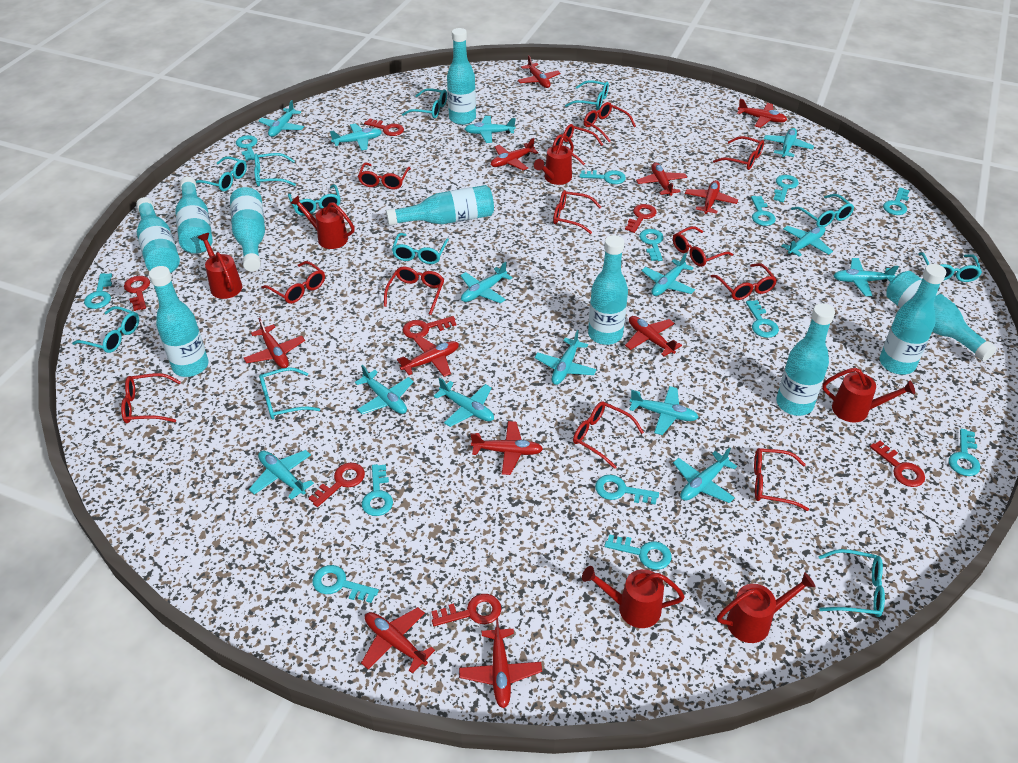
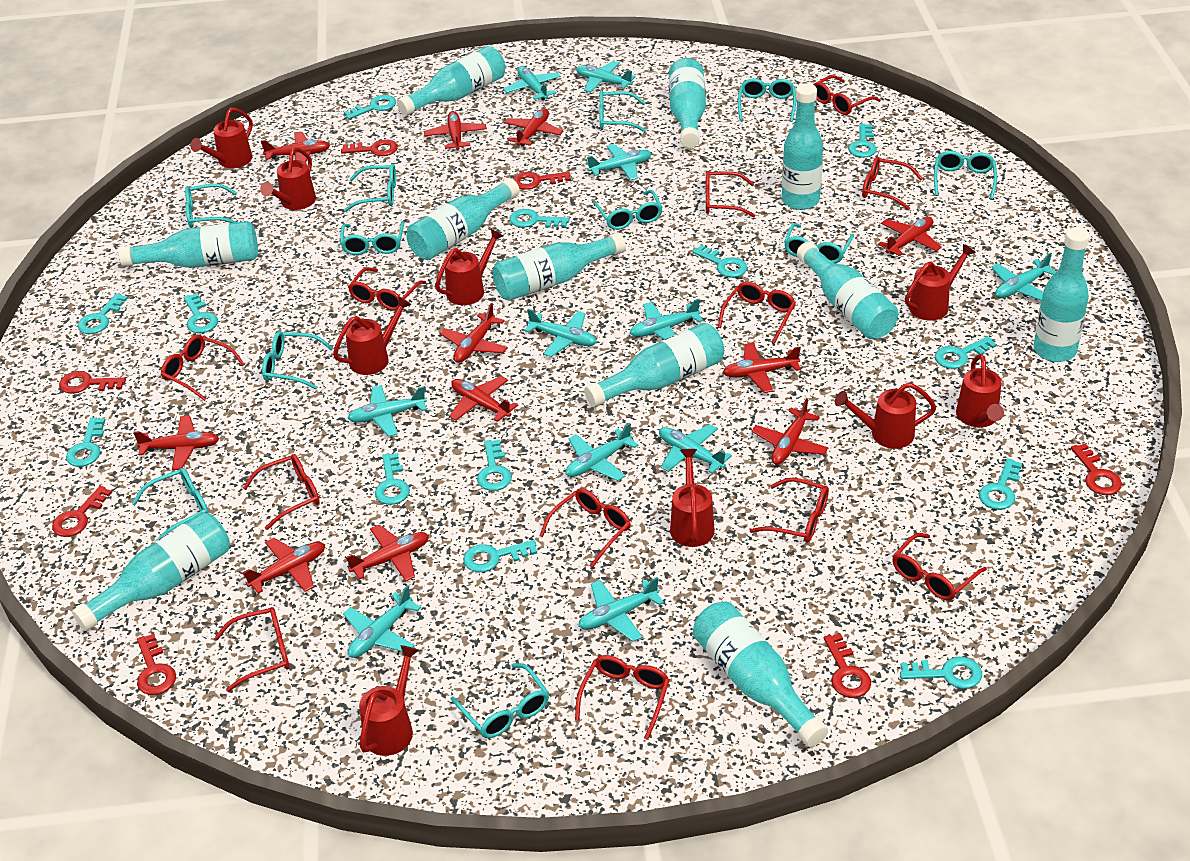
red watering can: 6 -> 9
turquoise bottle: 10 -> 11
turquoise plane: 14 -> 11

